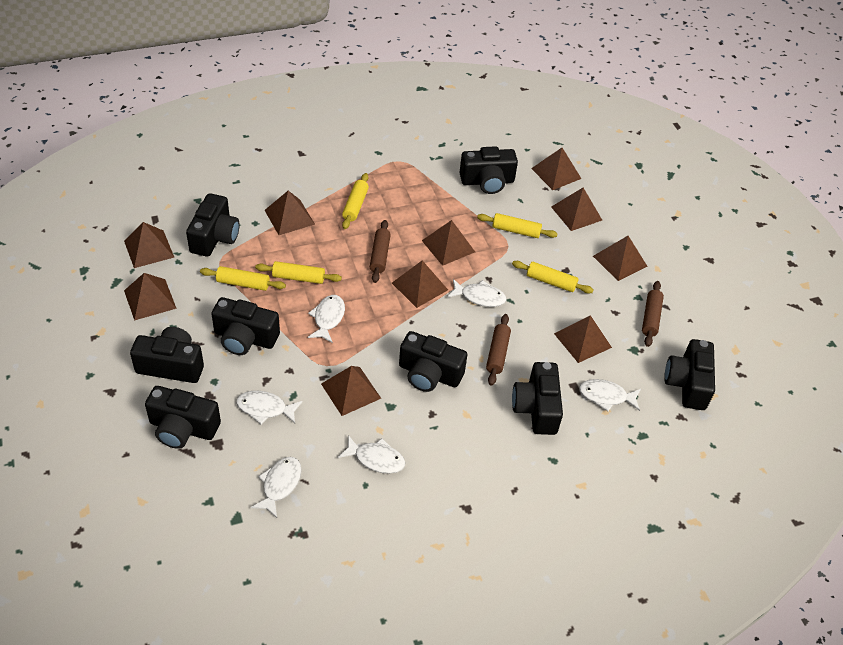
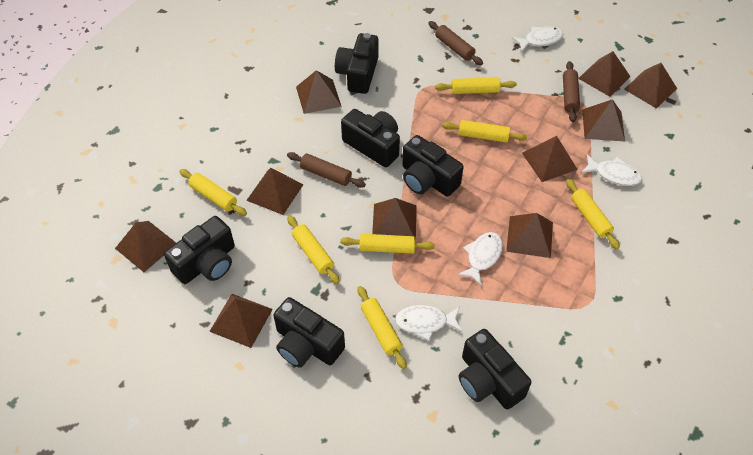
black camera: 8 -> 6
white fish: 6 -> 4
yellow rolling pin: 5 -> 7

